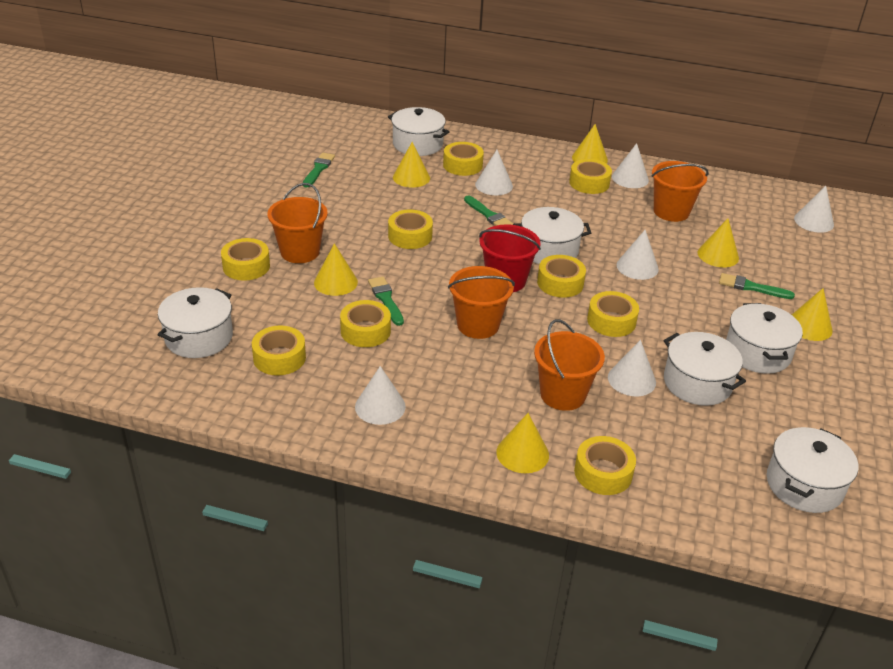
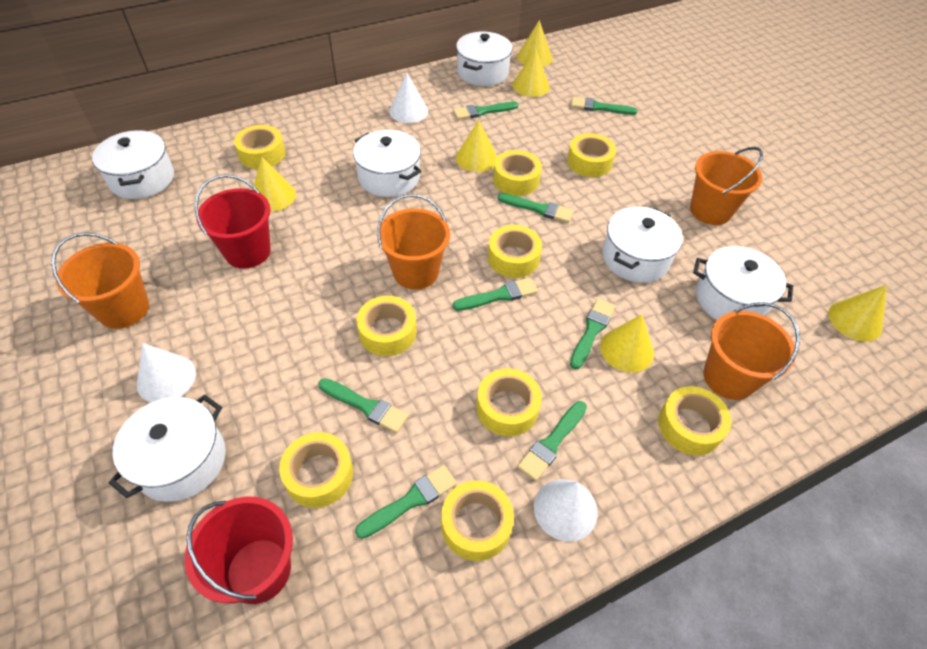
green brush: 4 -> 8
red bucket: 1 -> 2
white cone: 6 -> 3

